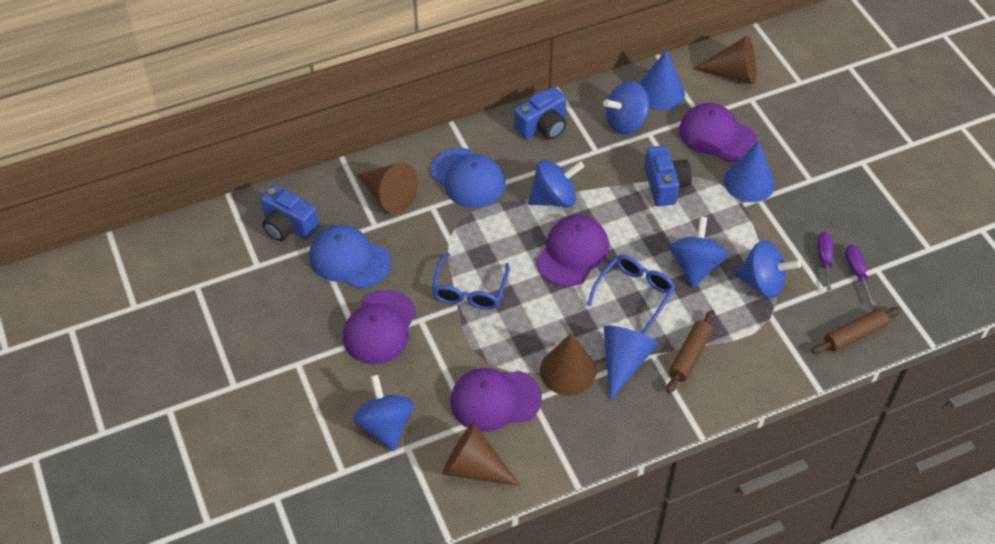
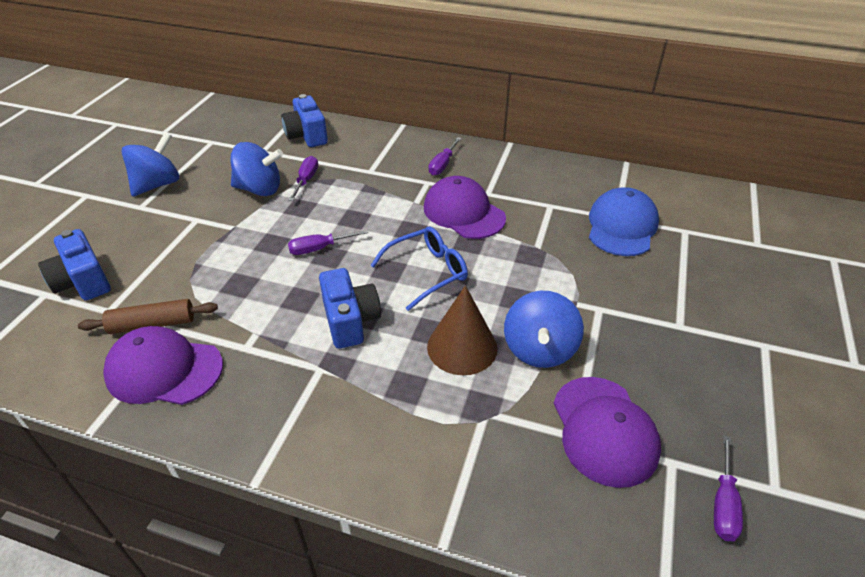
blue cap: 2 -> 1
blue cone: 3 -> 0
blue glasses: 2 -> 1
blue spinning top: 5 -> 3
brown cone: 4 -> 1
brown rolling pin: 2 -> 1
purple cap: 4 -> 3
purple screwdriver: 2 -> 4

